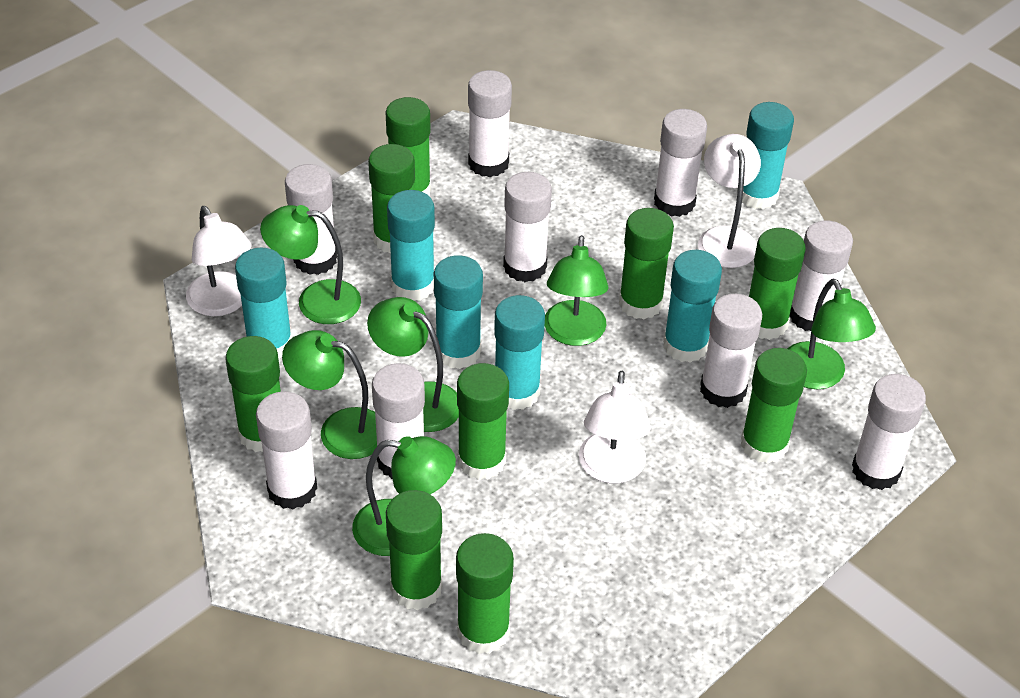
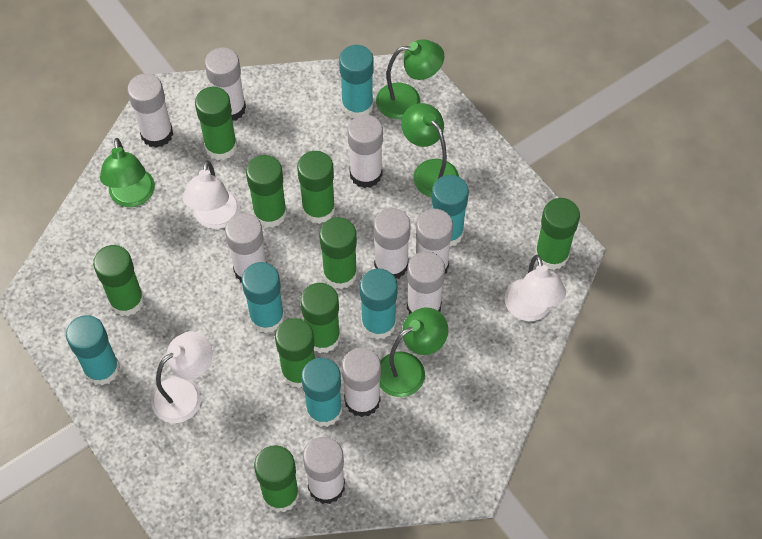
green lamp: 6 -> 4

